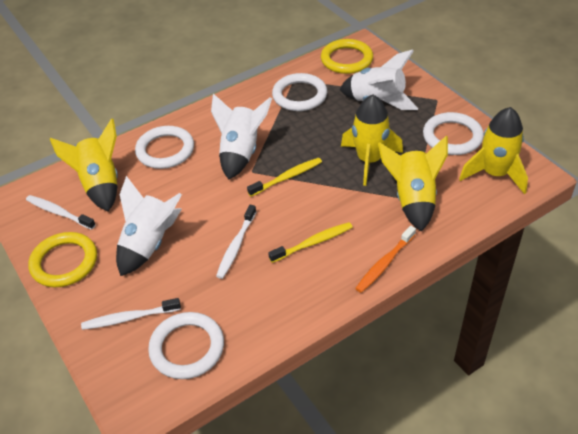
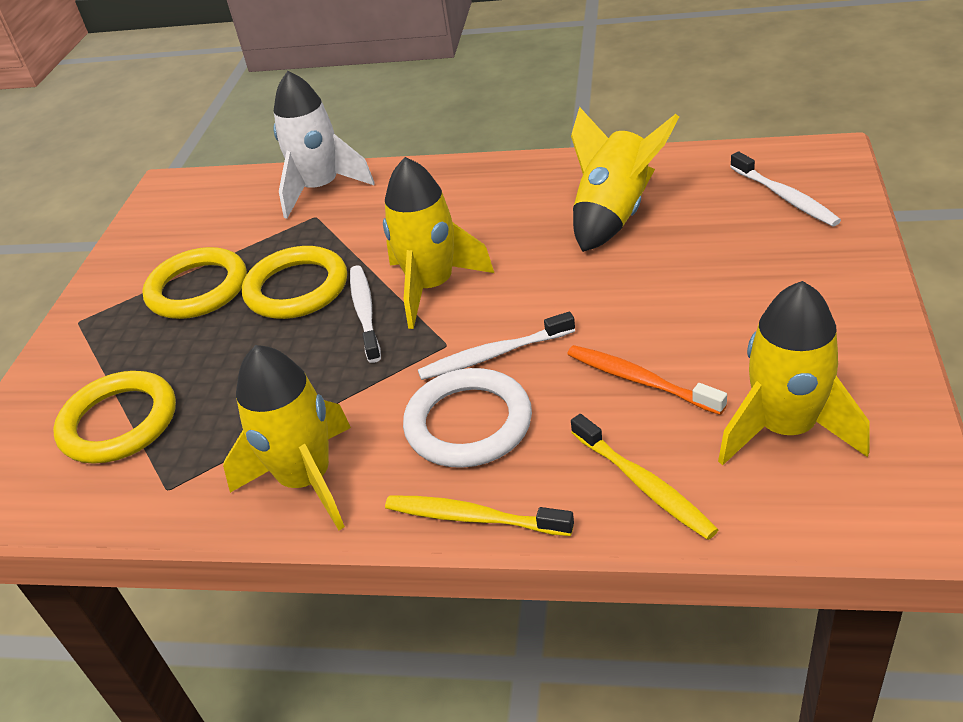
white ring: 4 -> 1
white rocket: 3 -> 1
yellow ring: 2 -> 3

